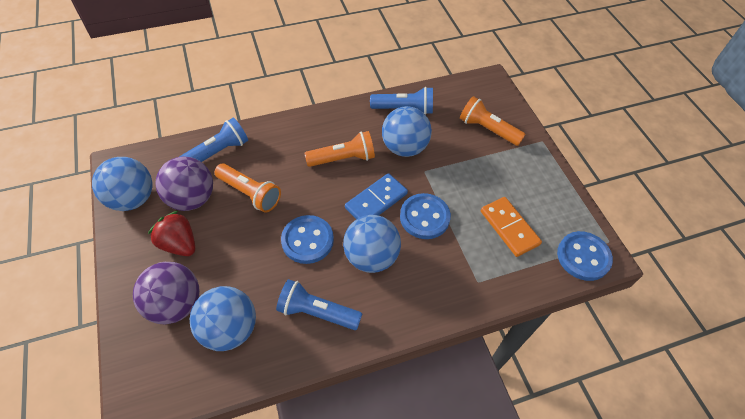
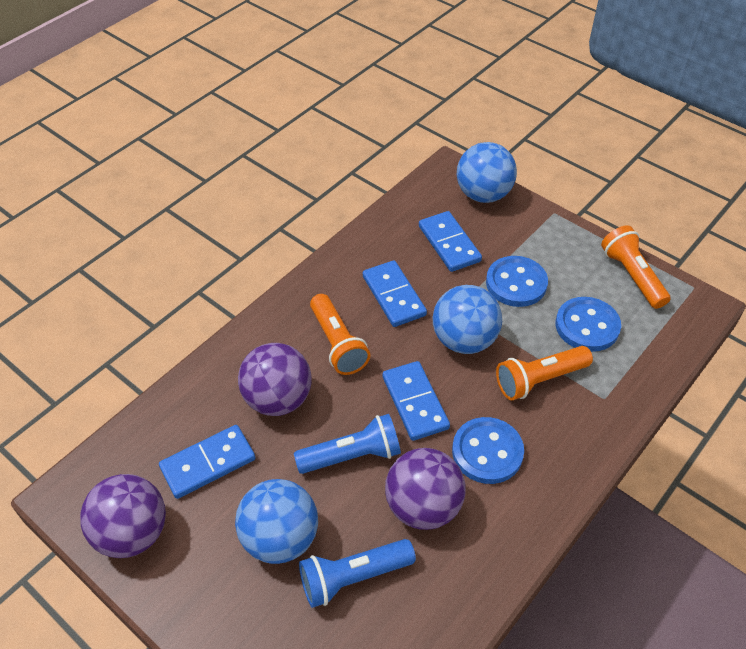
blue ball: 4 -> 3
blue domino: 1 -> 4
blue flashlight: 3 -> 2
orange domino: 1 -> 0
purple ball: 2 -> 3
red strawberry: 1 -> 0

